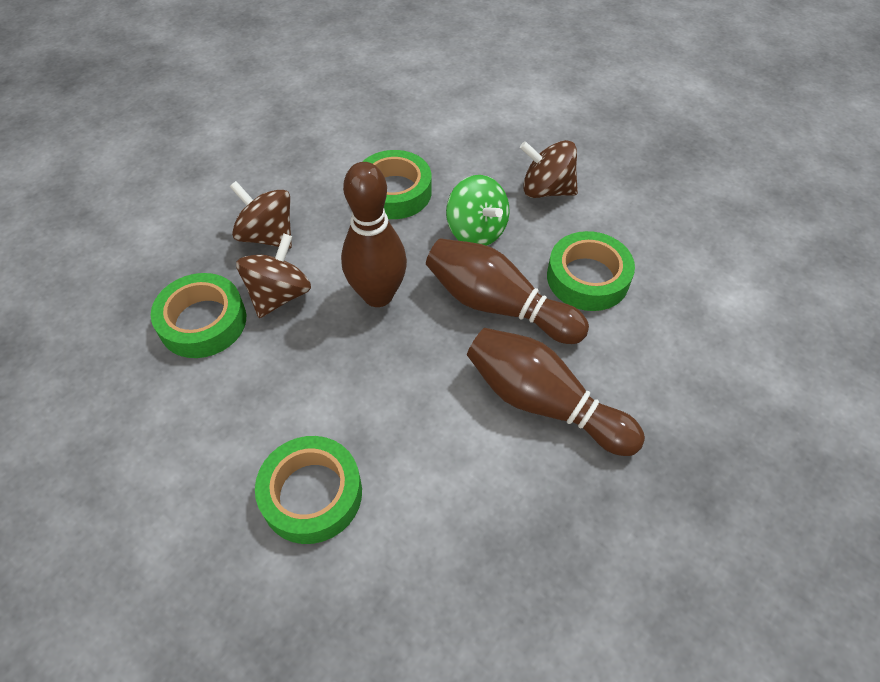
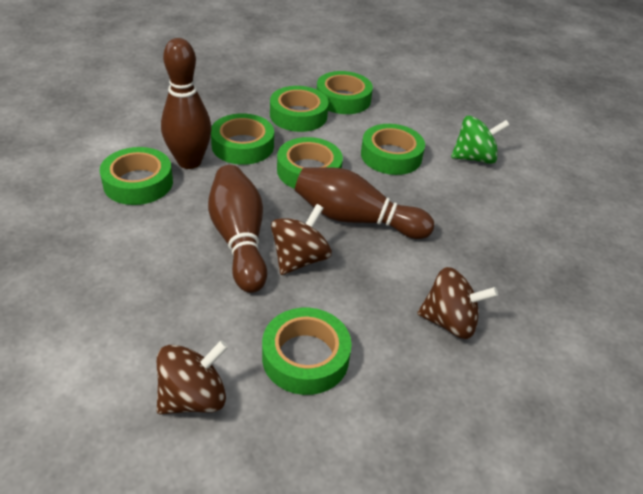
green tape: 4 -> 7

